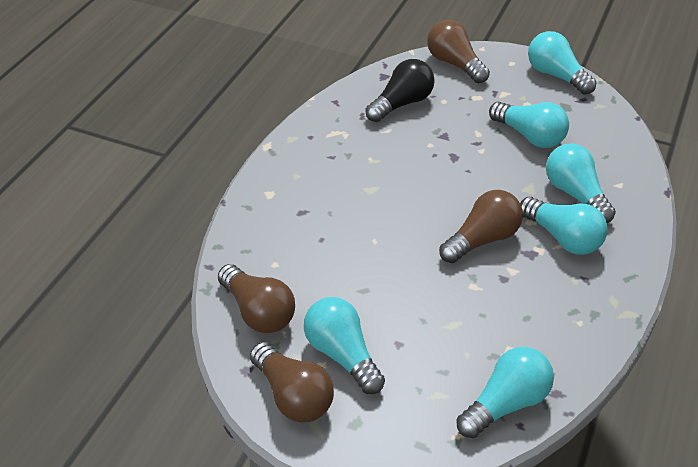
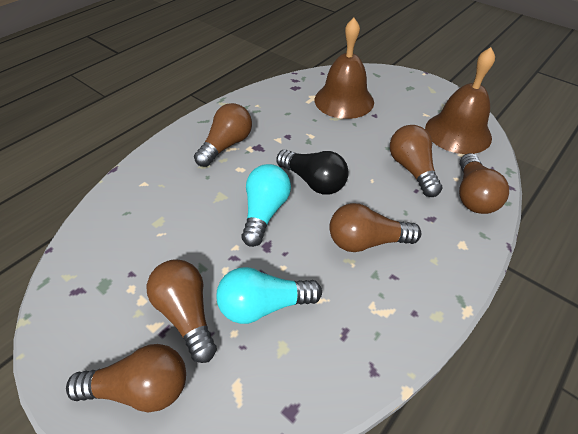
brown bell: 0 -> 2
brown light bulb: 4 -> 6
turquoise light bulb: 6 -> 2

